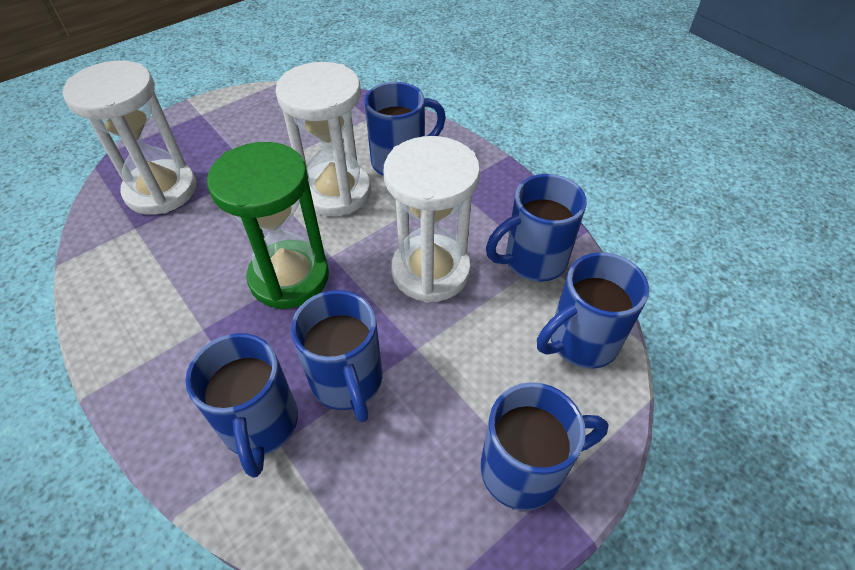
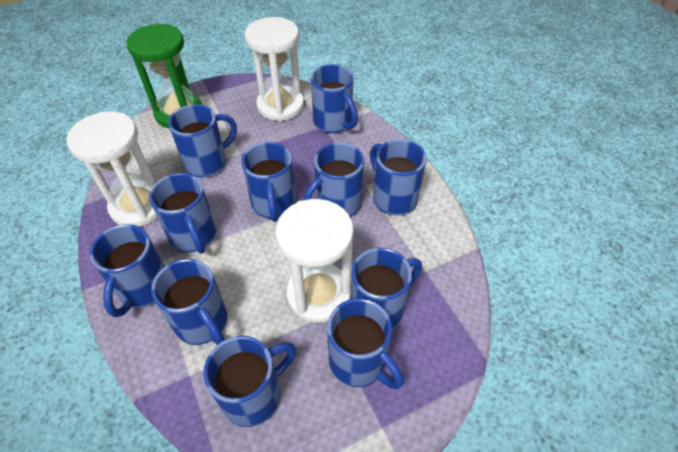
blue mug: 6 -> 11

